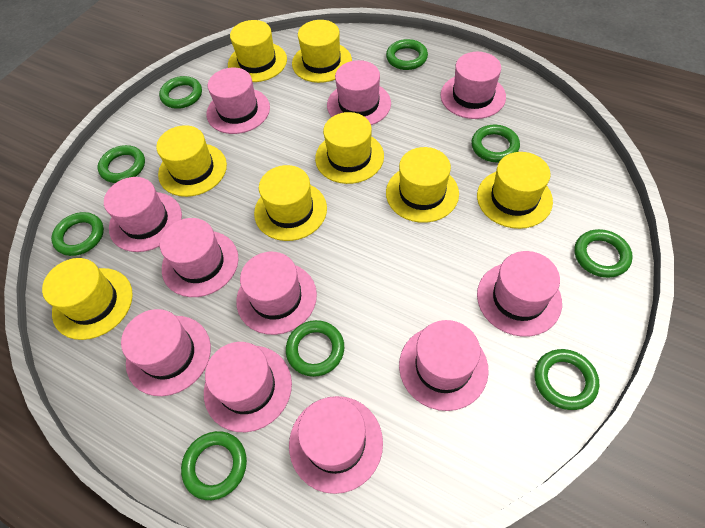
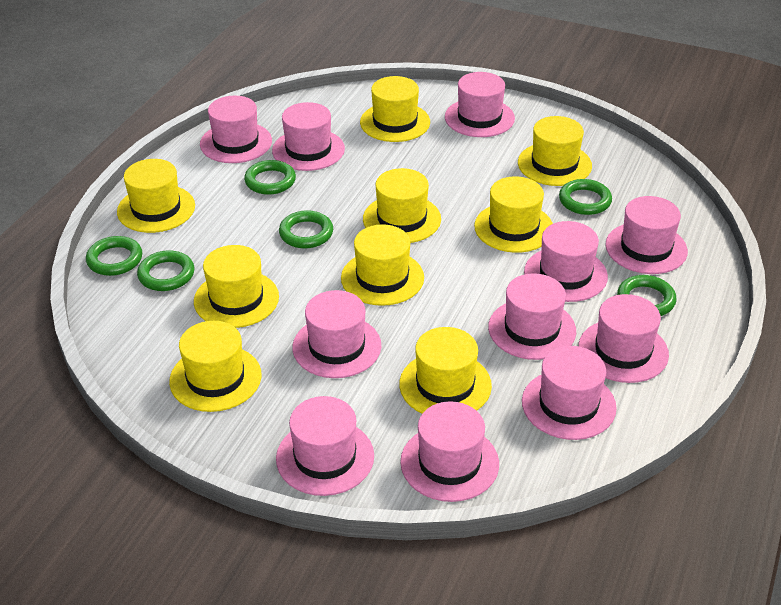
green ring: 9 -> 6
yellow hat: 8 -> 9

